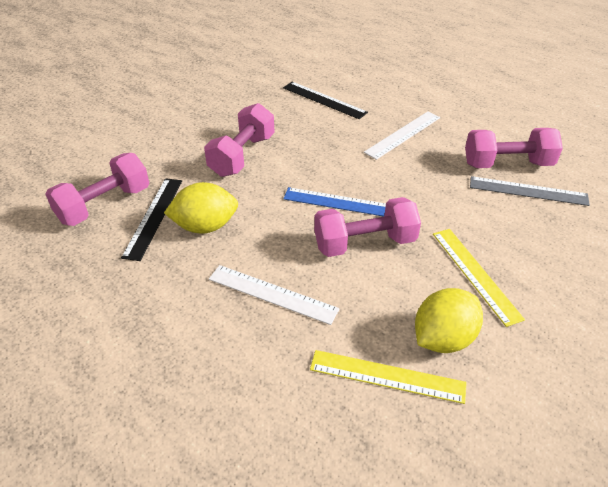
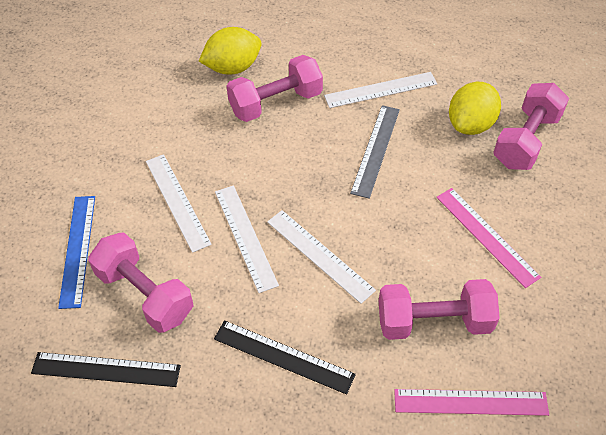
pink ruler: 0 -> 2
white ruler: 2 -> 4
yellow ruler: 2 -> 0

